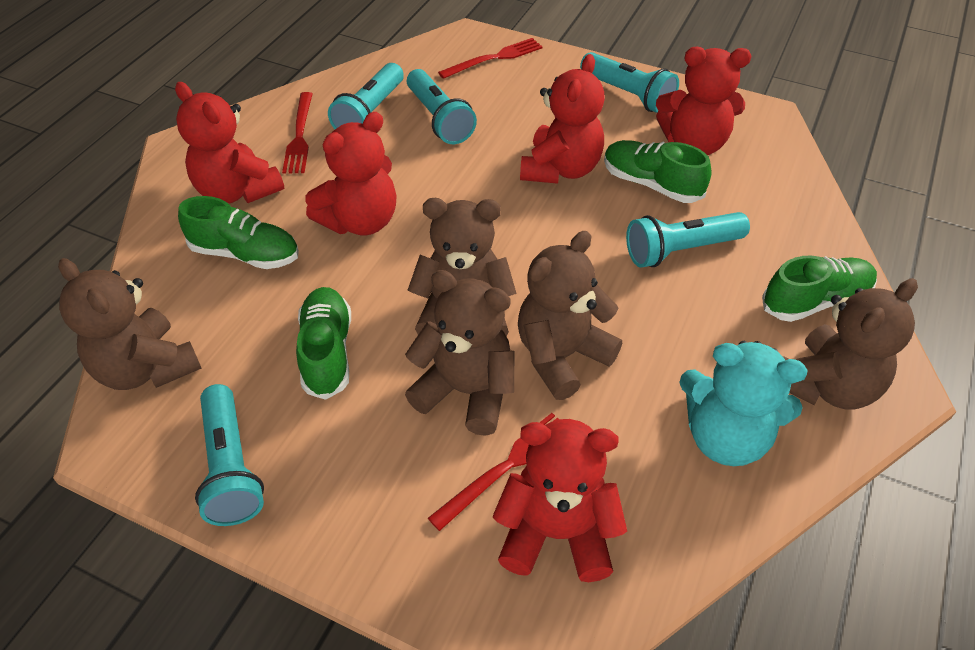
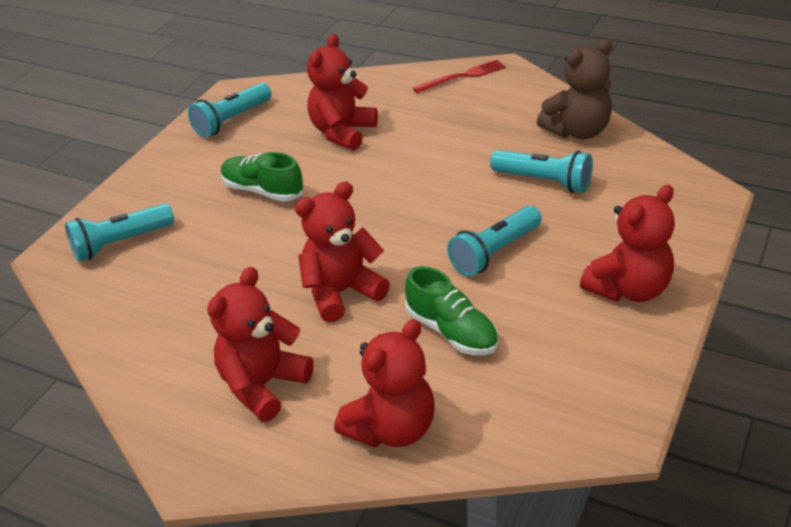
brown teddy bear: 5 -> 1
green shoe: 4 -> 2
red fork: 3 -> 1
turquoise flashlight: 5 -> 4
turquoise teddy bear: 1 -> 0

